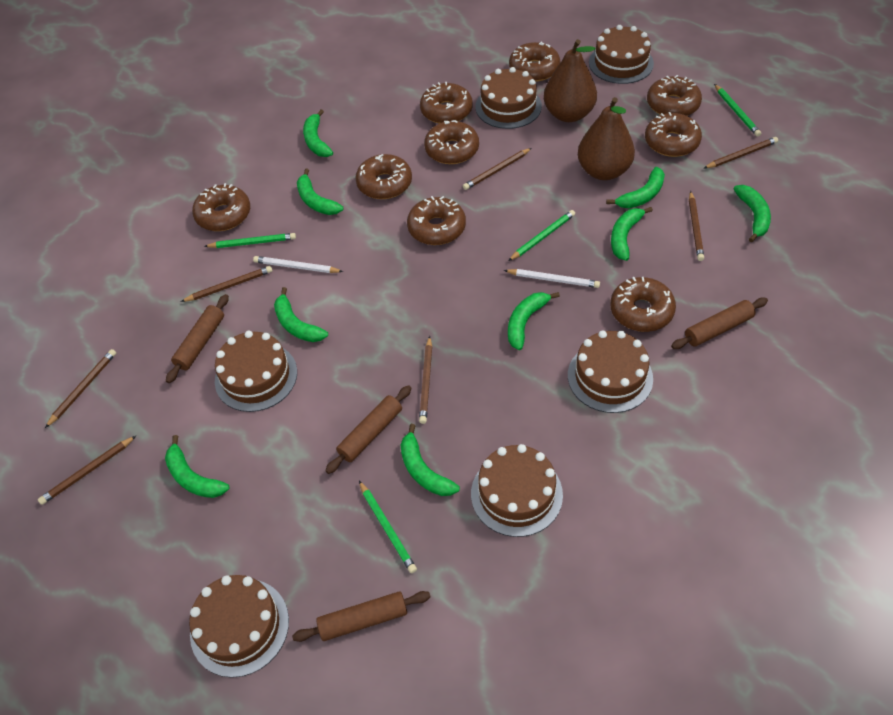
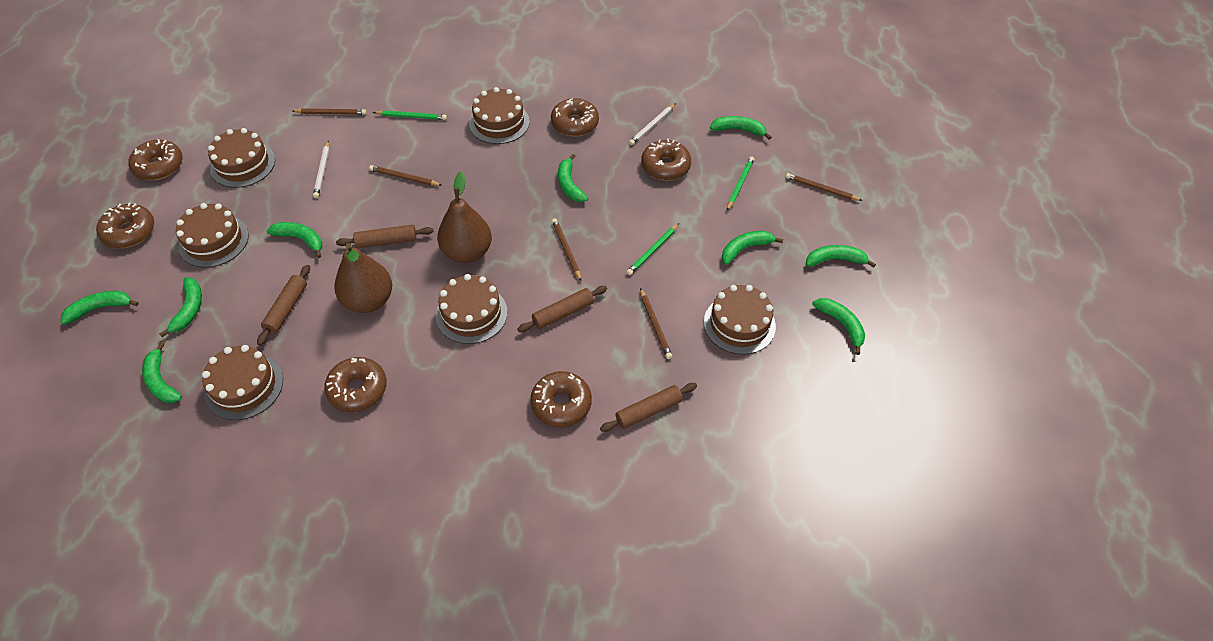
brown donut: 9 -> 6
brown pencil: 7 -> 5
green pencil: 4 -> 3

